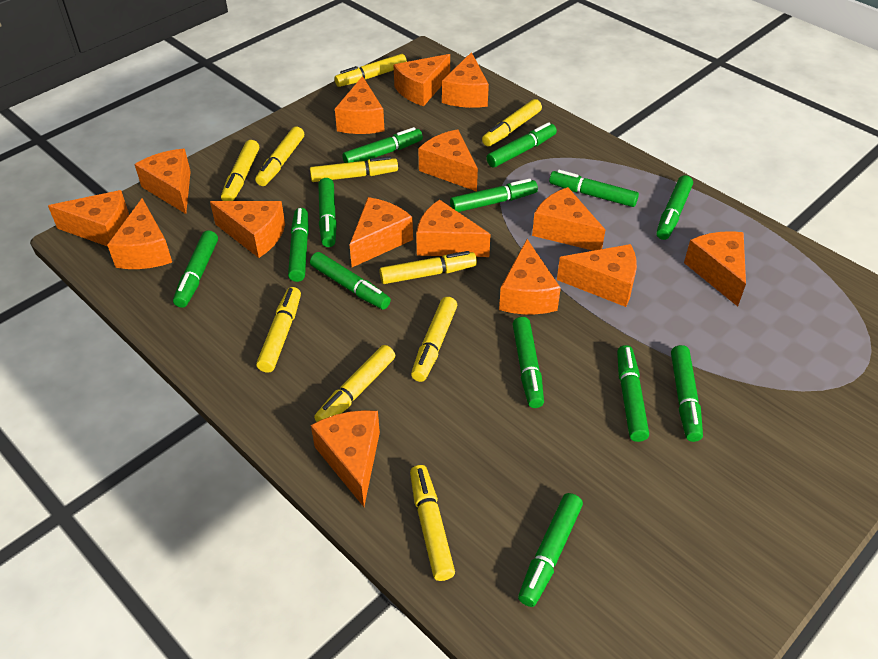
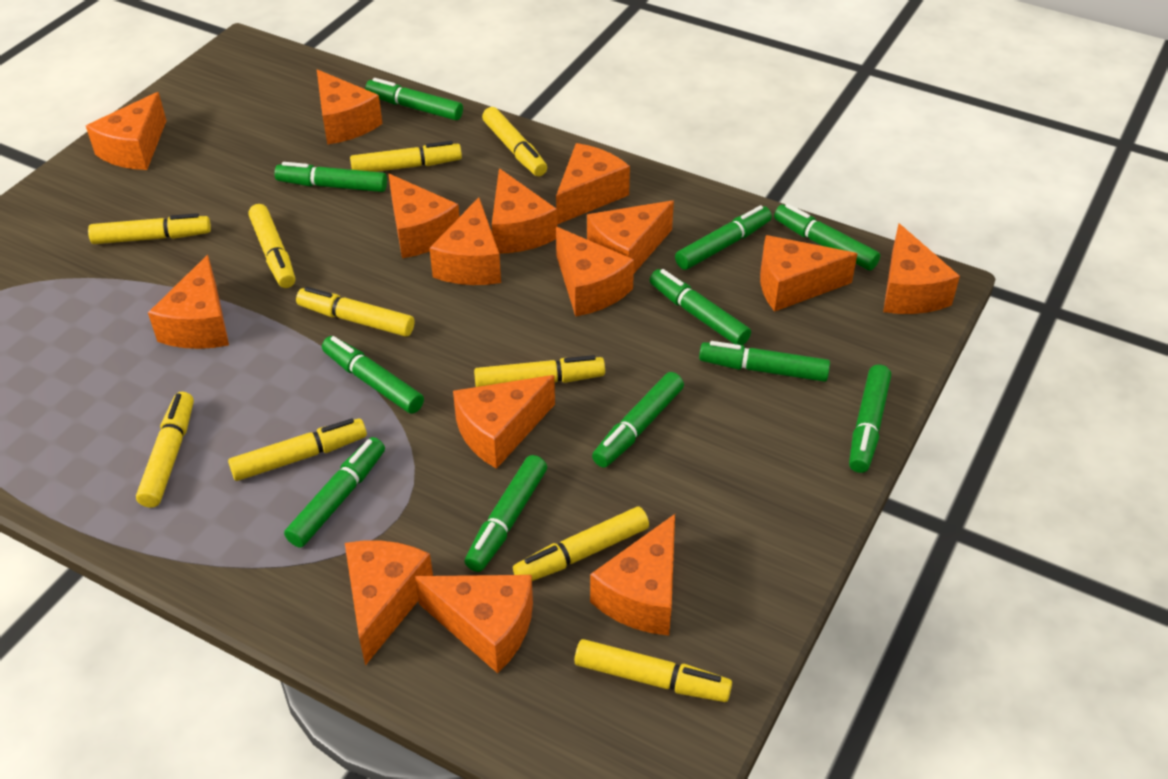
green marker: 13 -> 11

